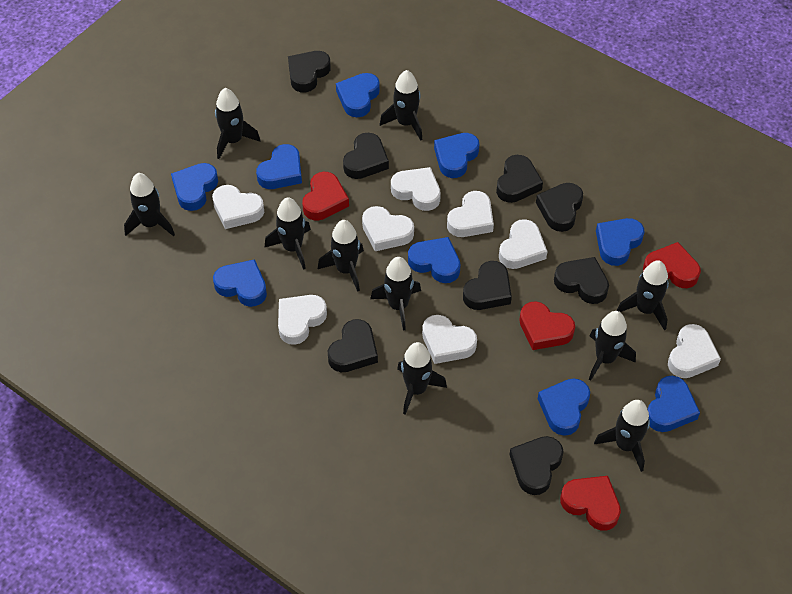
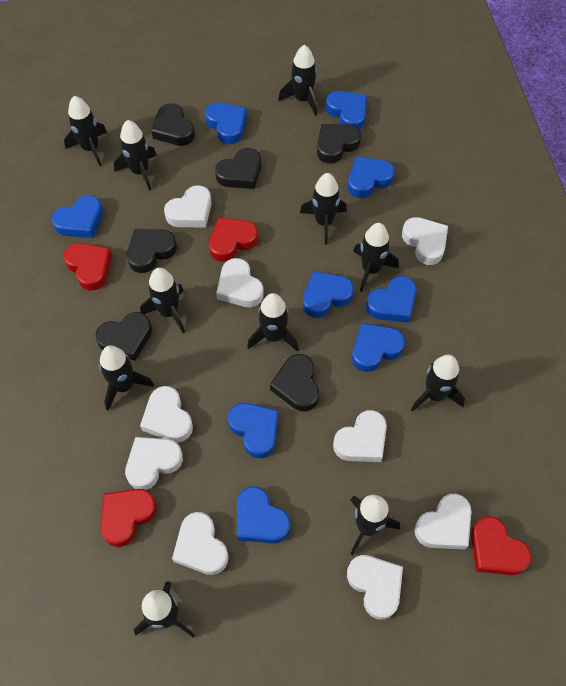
black heart: 8 -> 6
black rocket: 10 -> 11
white heart: 8 -> 9

